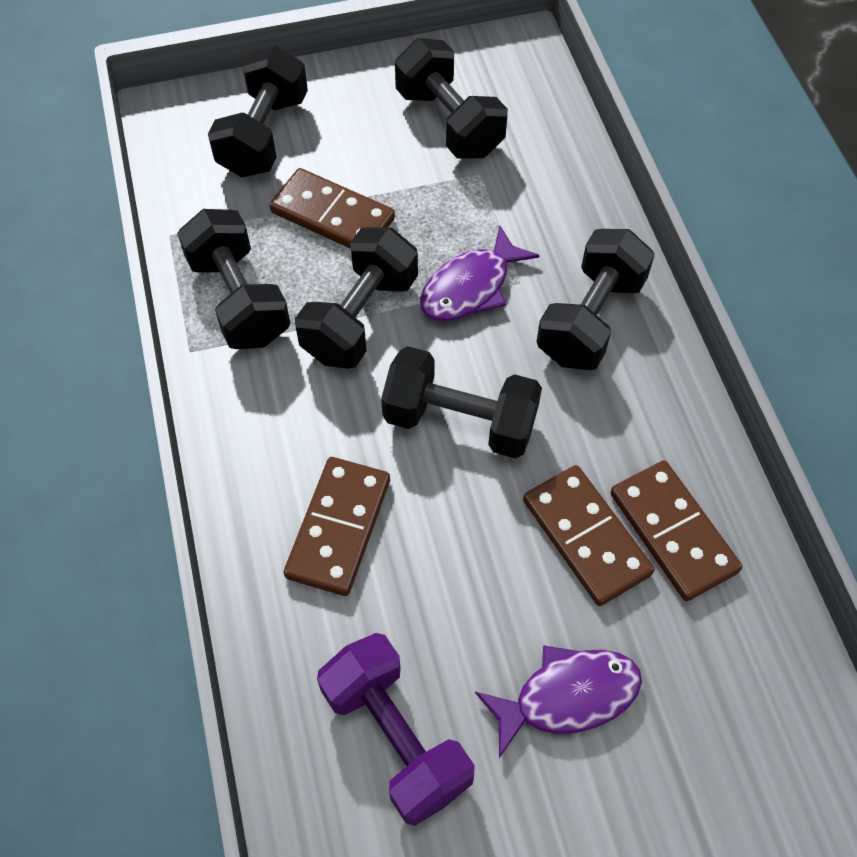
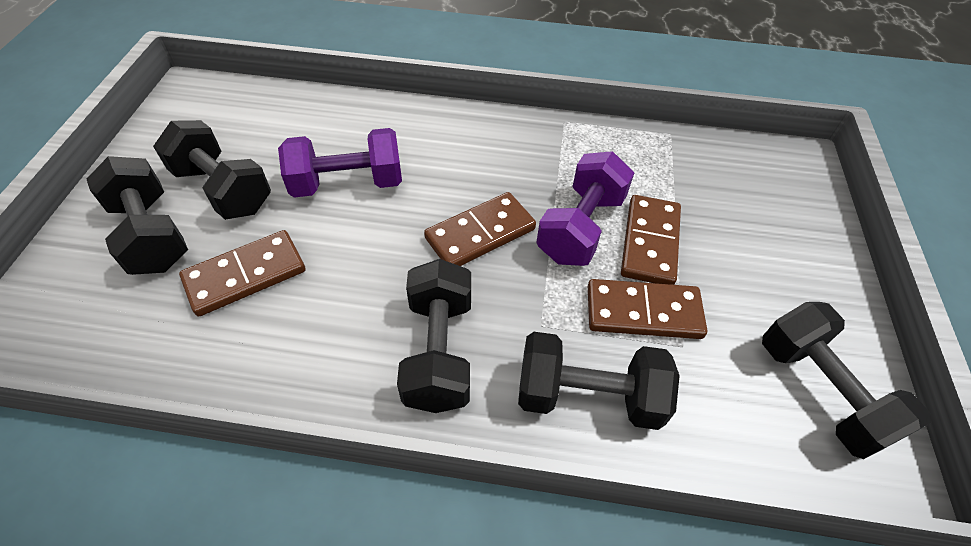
black dumbbell: 6 -> 5
purple dumbbell: 1 -> 2
purple fish: 2 -> 0

